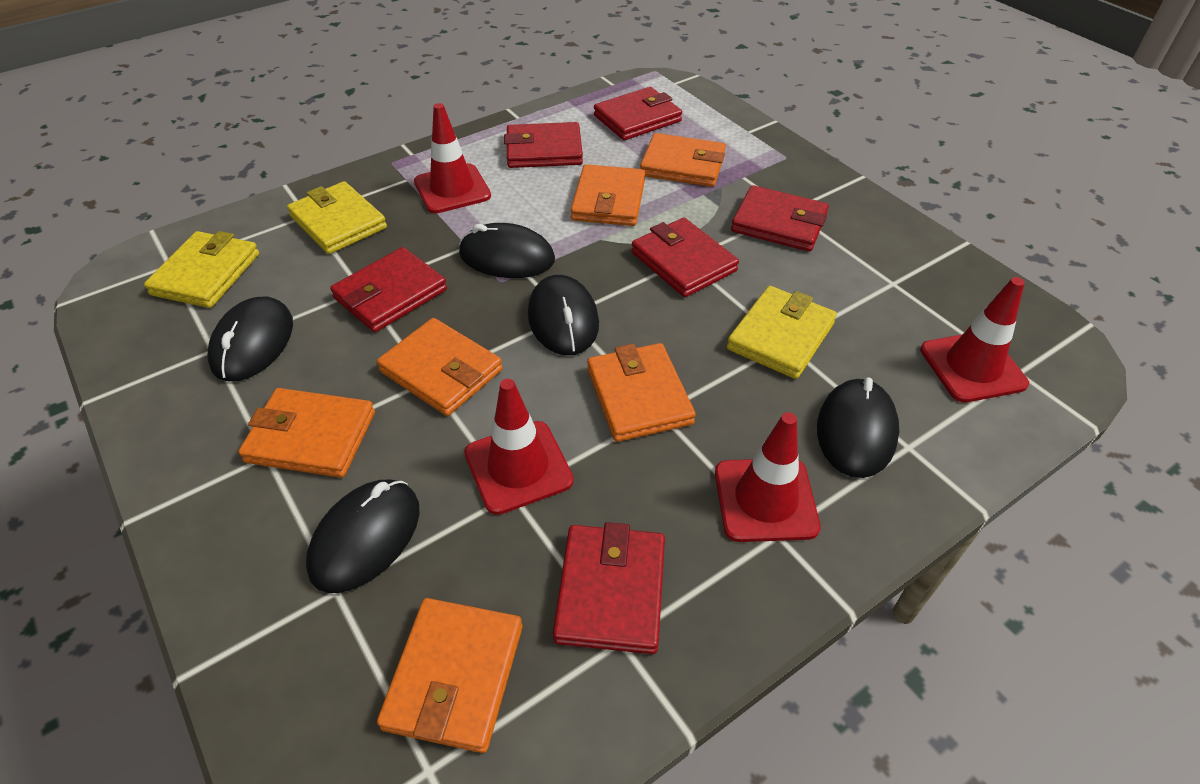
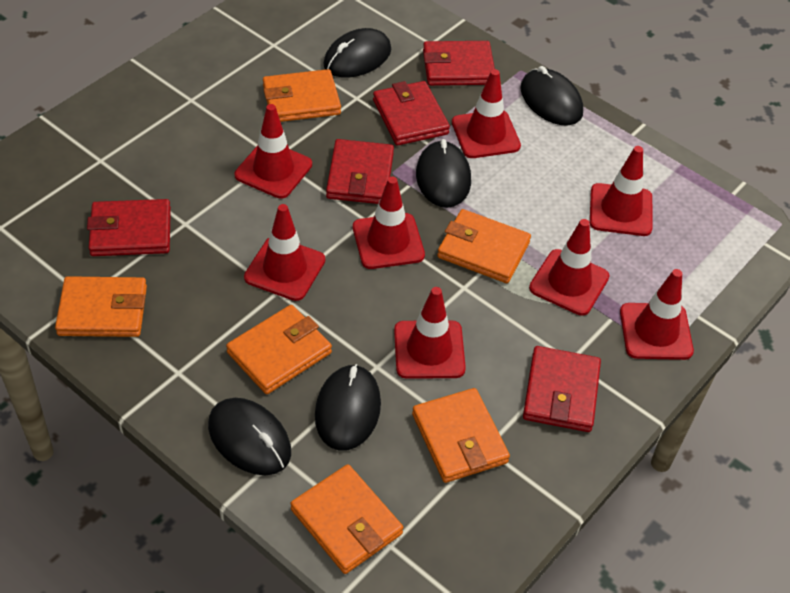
red traffic cone: 4 -> 8
red wallet: 6 -> 5
yellow wallet: 3 -> 0

